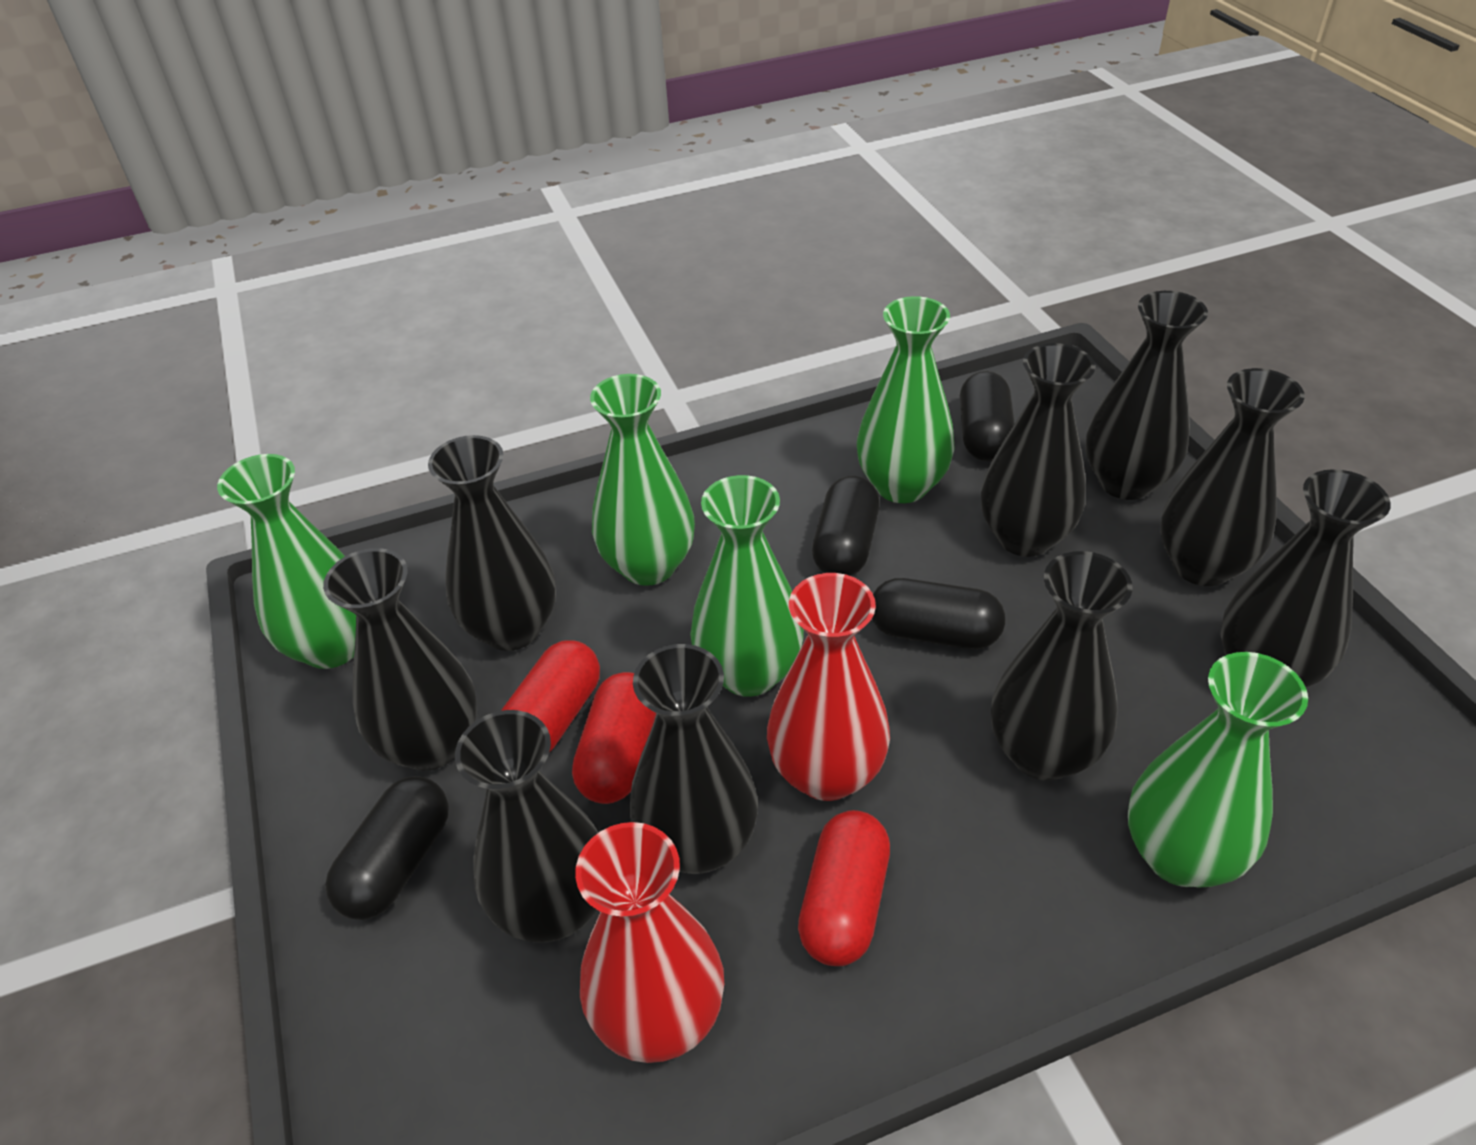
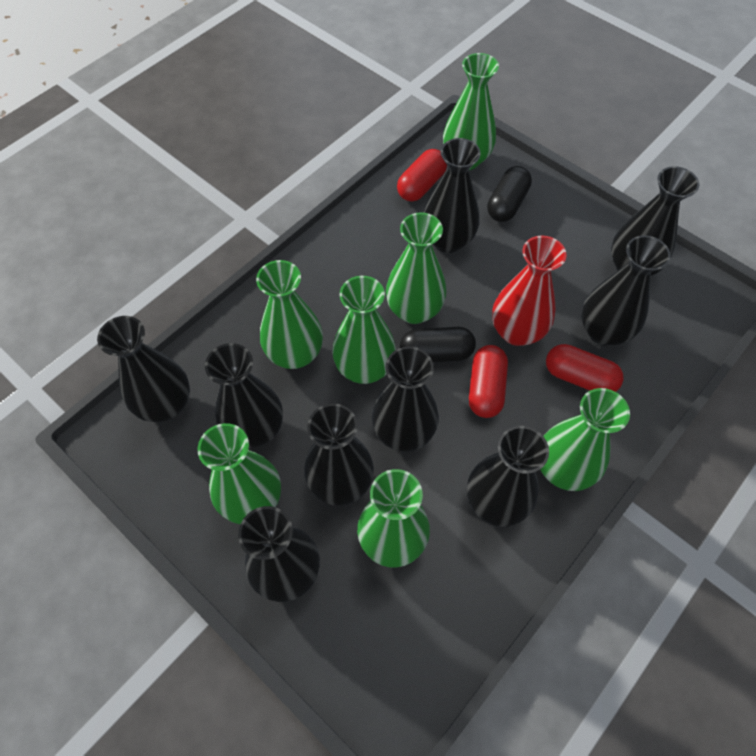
black capsule: 4 -> 2
green vase: 5 -> 7
red vase: 2 -> 1

